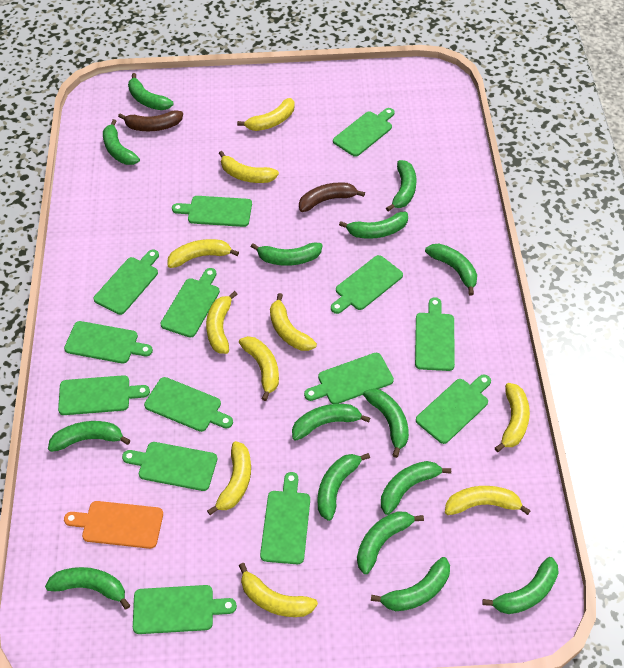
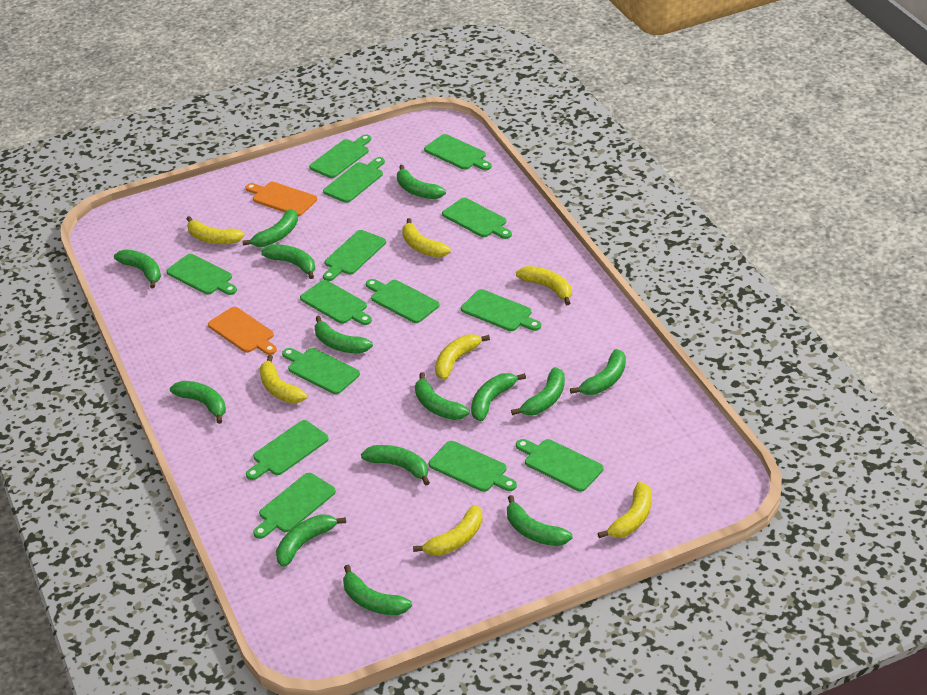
brown banana: 2 -> 0
green banana: 15 -> 14
orange cutting board: 1 -> 2
yellow banana: 10 -> 7

